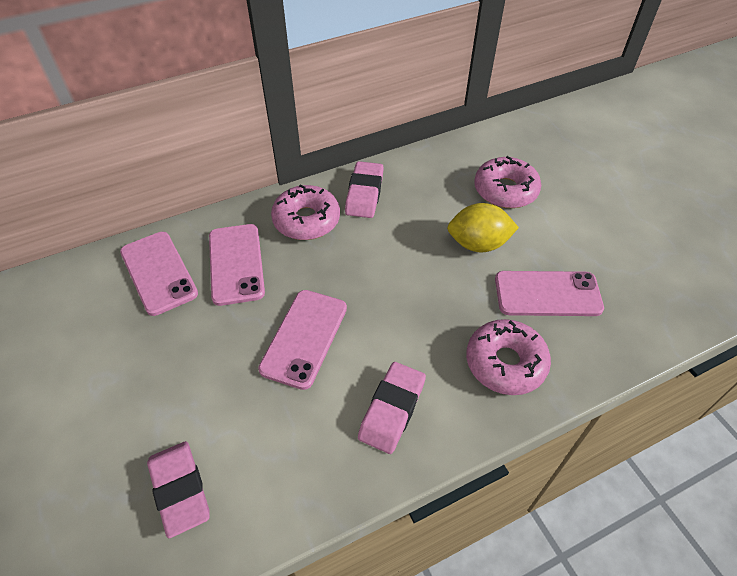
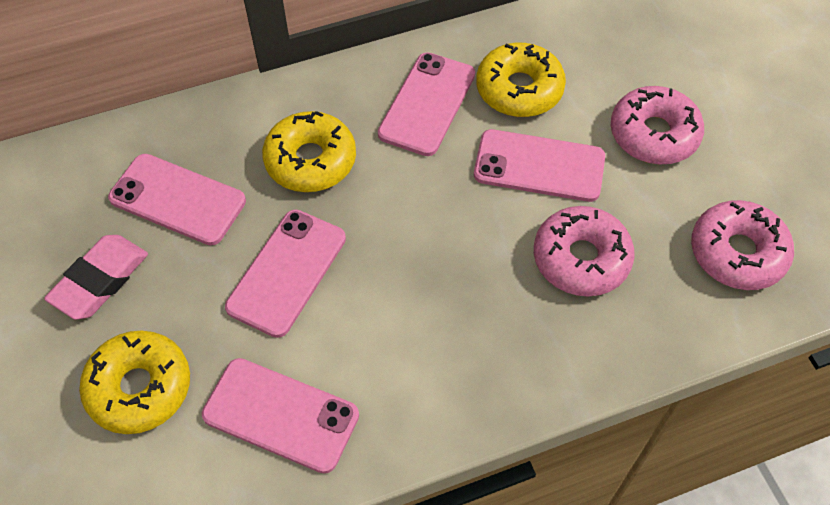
pink eraser: 3 -> 1
pink phone: 4 -> 5
yellow donut: 0 -> 3
yellow lemon: 1 -> 0

